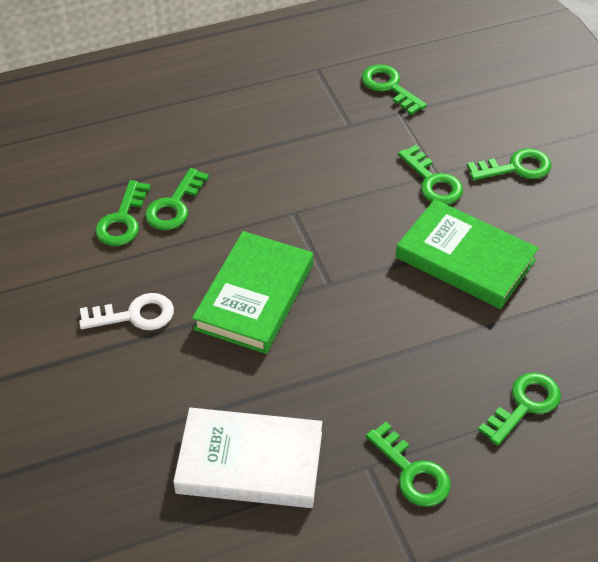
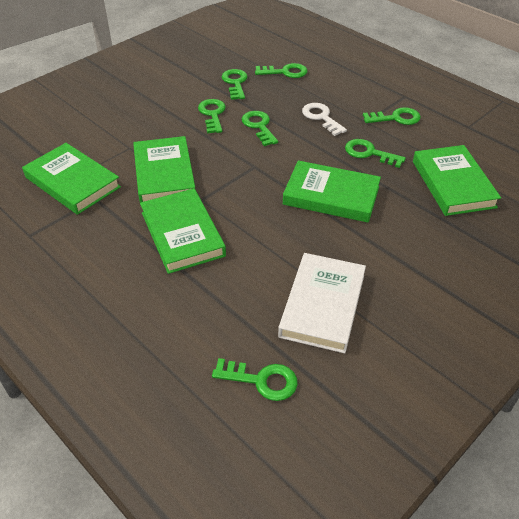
green book: 2 -> 5

